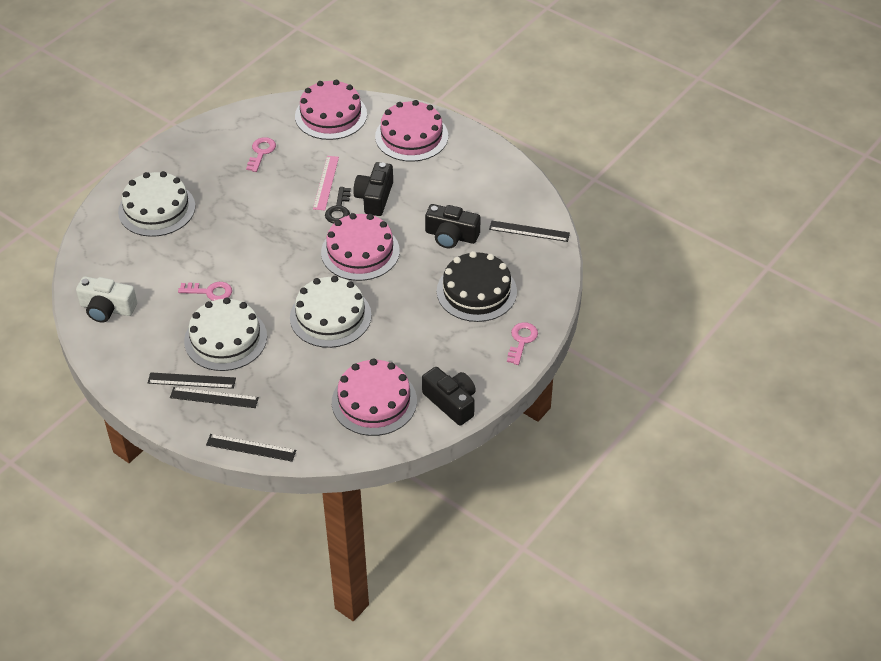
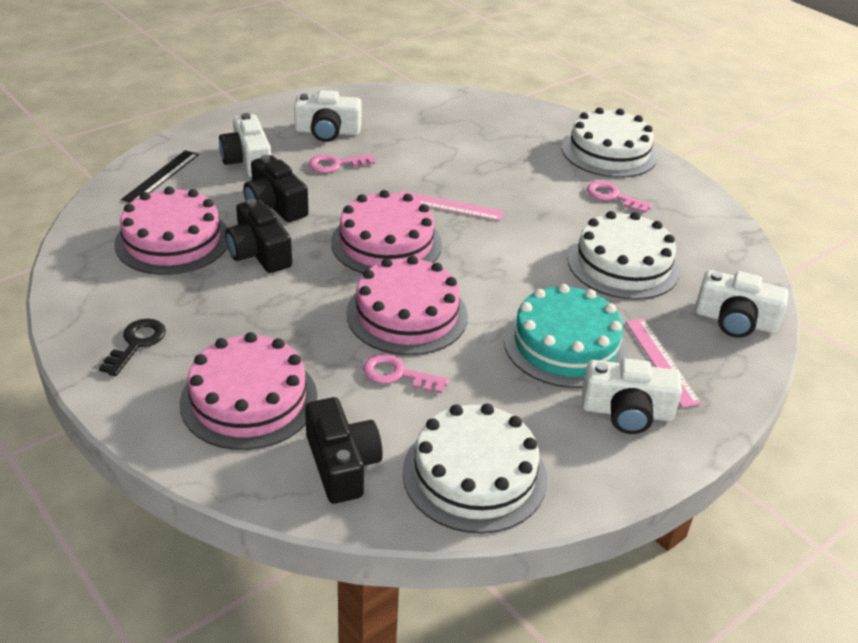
black cake: 1 -> 0
black ruler: 4 -> 1
pink ruler: 1 -> 2
turquoise cake: 0 -> 1
white camera: 1 -> 4

